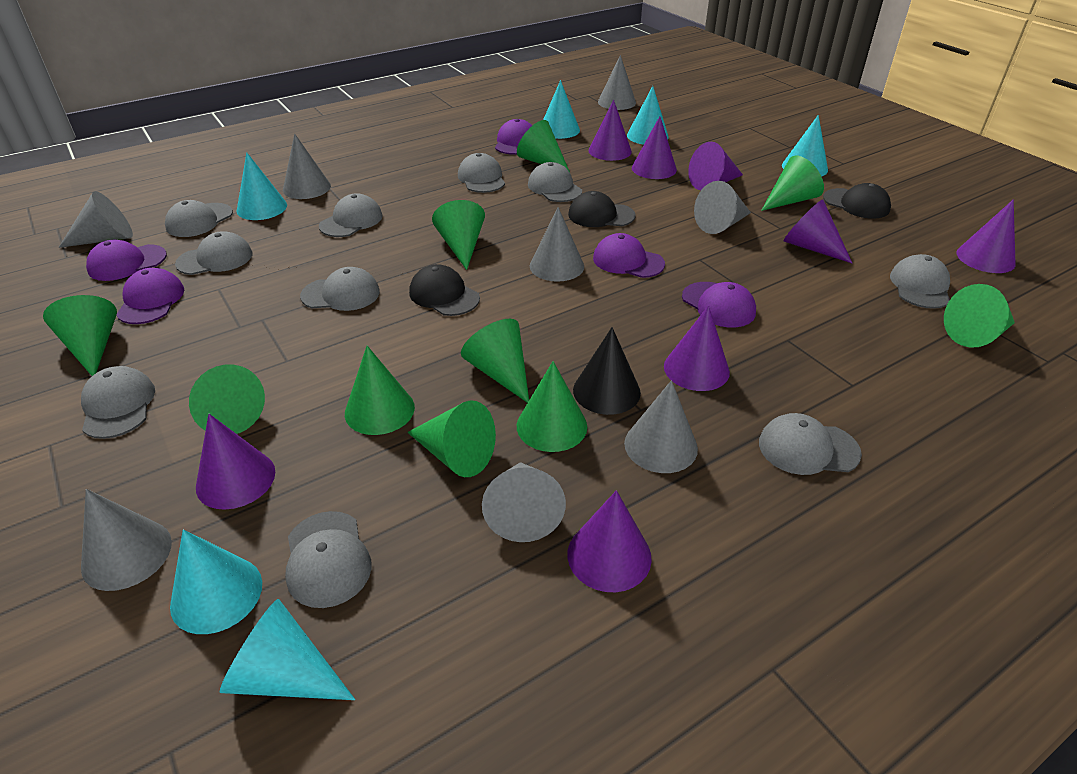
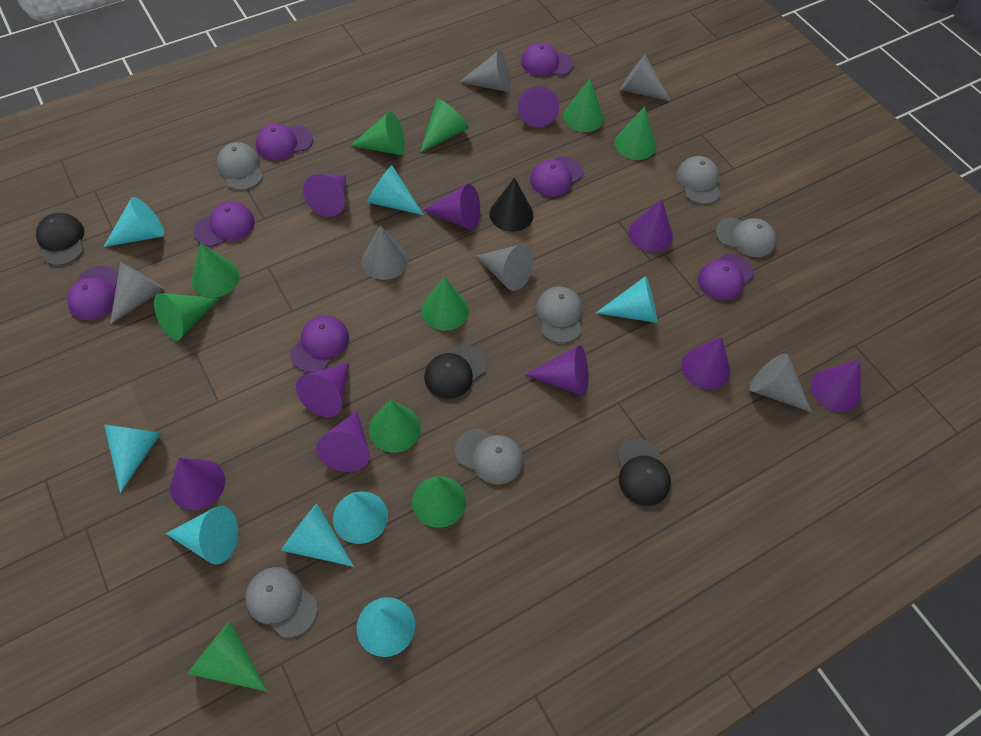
grey cap: 10 -> 6
grey cone: 8 -> 6
purple cap: 5 -> 7
purple cone: 8 -> 10
turquoise cone: 6 -> 8

